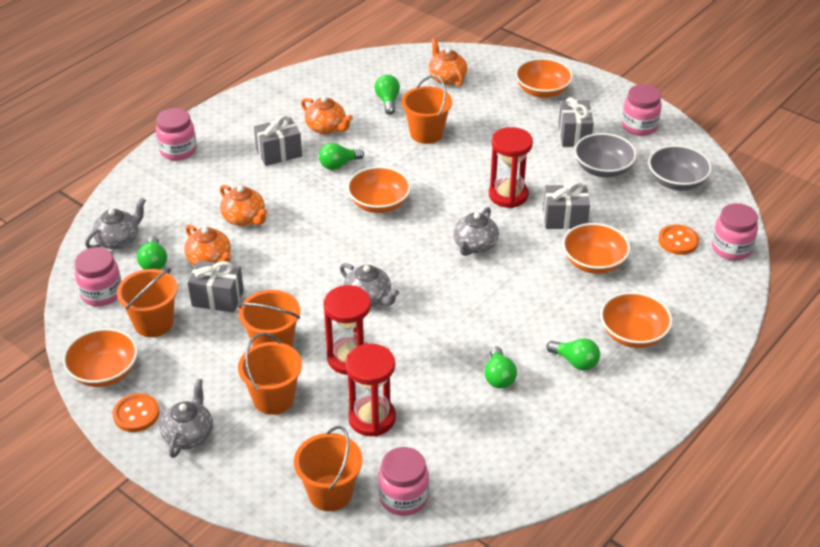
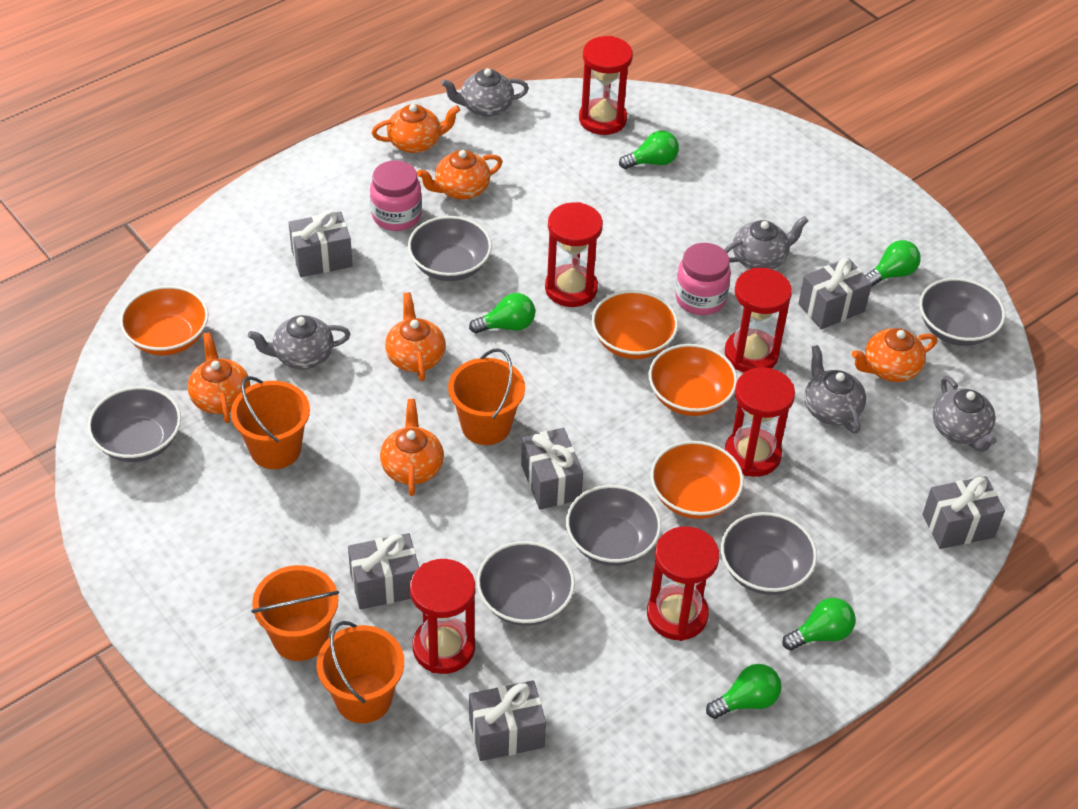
grey bowl: 2 -> 6
grey gift: 4 -> 6
grey teapot: 4 -> 5
orange bowl: 5 -> 4
orange bucket: 5 -> 4
orange button: 2 -> 0
orange teapot: 4 -> 6
pink jar: 5 -> 2
red hourglass: 3 -> 6

